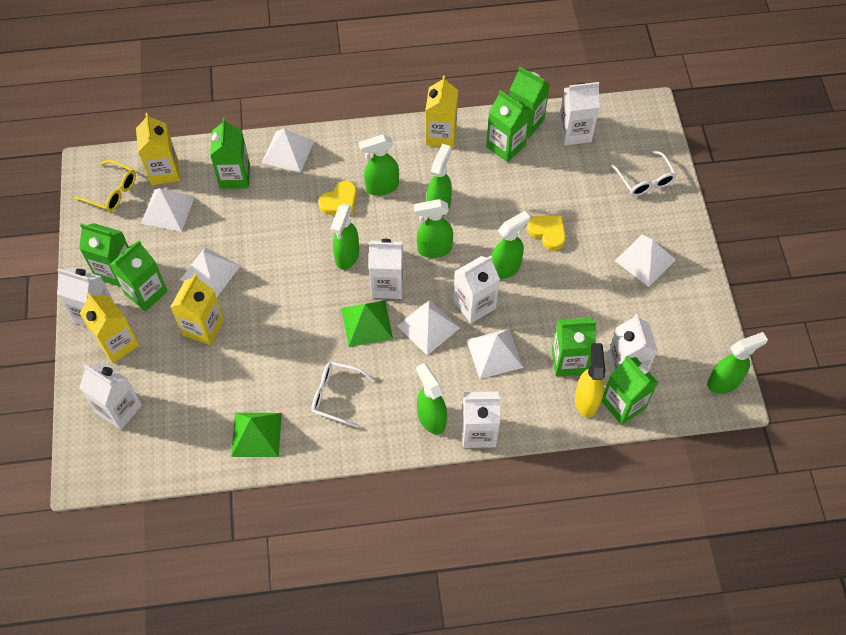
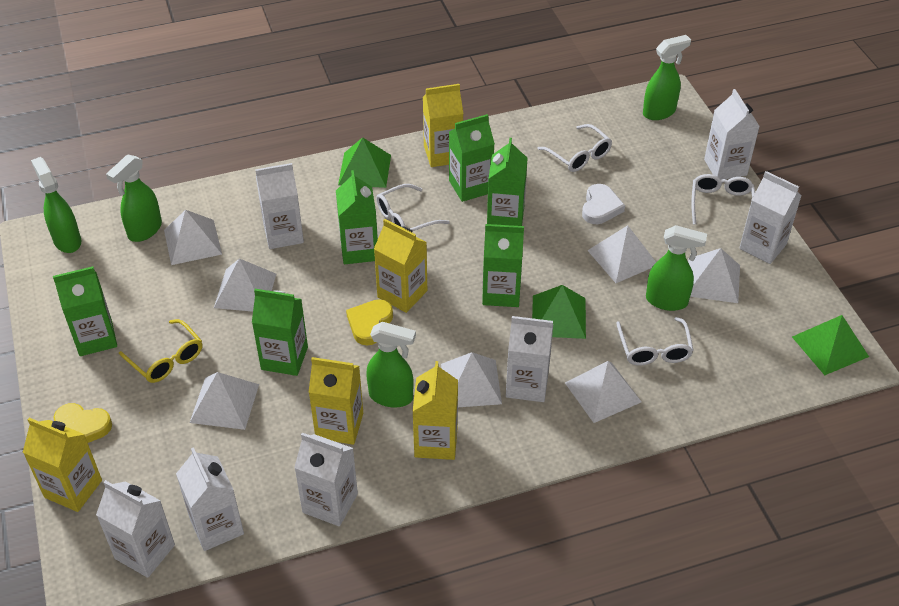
green carton: 7 -> 6
green pyramid: 2 -> 3
green spray bottle: 7 -> 5
white glasses: 2 -> 4
white heart: 0 -> 1
white pyramid: 6 -> 7
yellow carton: 4 -> 5
yellow spray bottle: 1 -> 0

